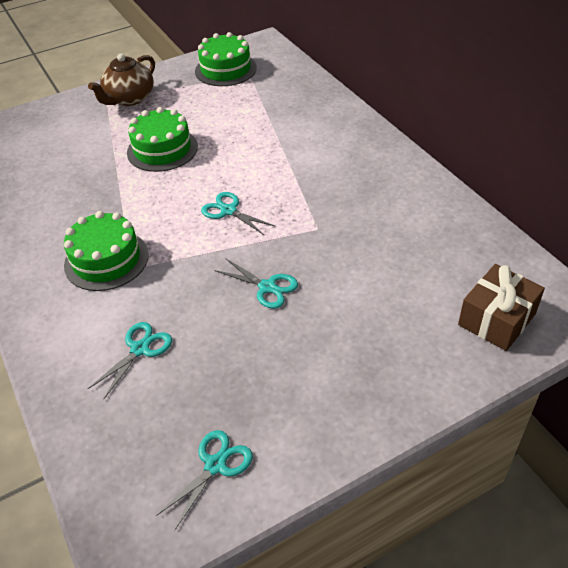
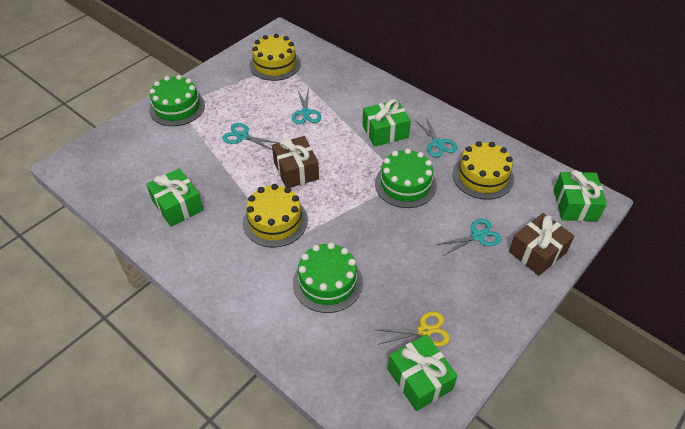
brown gift: 1 -> 2
brown teapot: 1 -> 0
green gift: 0 -> 4
yellow cake: 0 -> 3
yellow scissors: 0 -> 1

